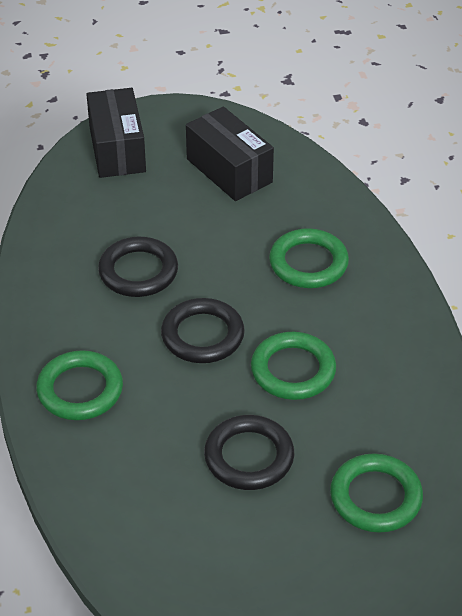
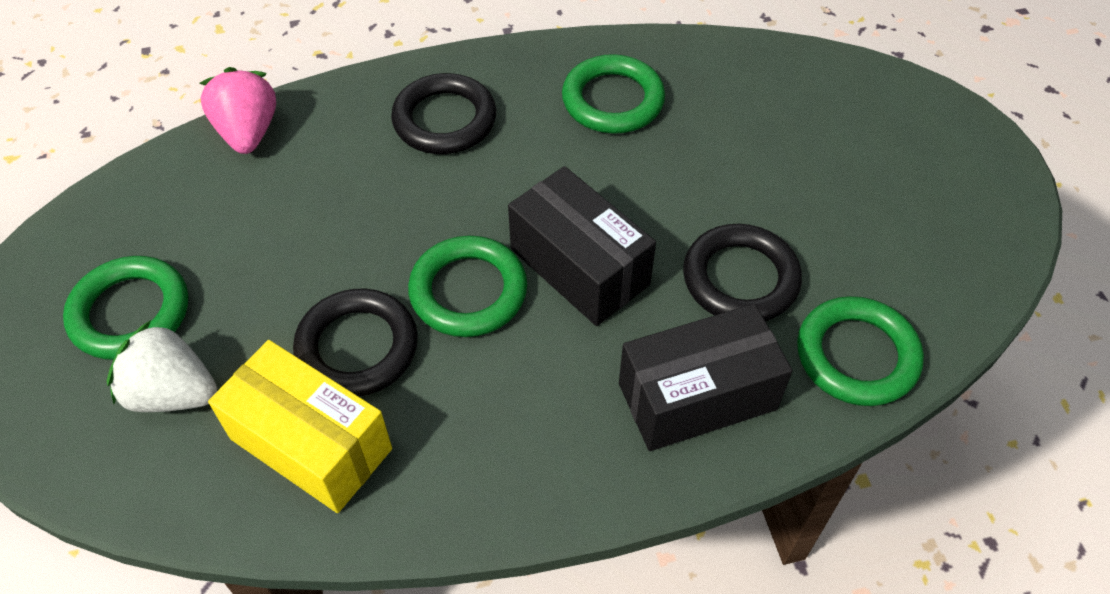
pink strawberry: 0 -> 1
white strawberry: 0 -> 1
yellow box: 0 -> 1

